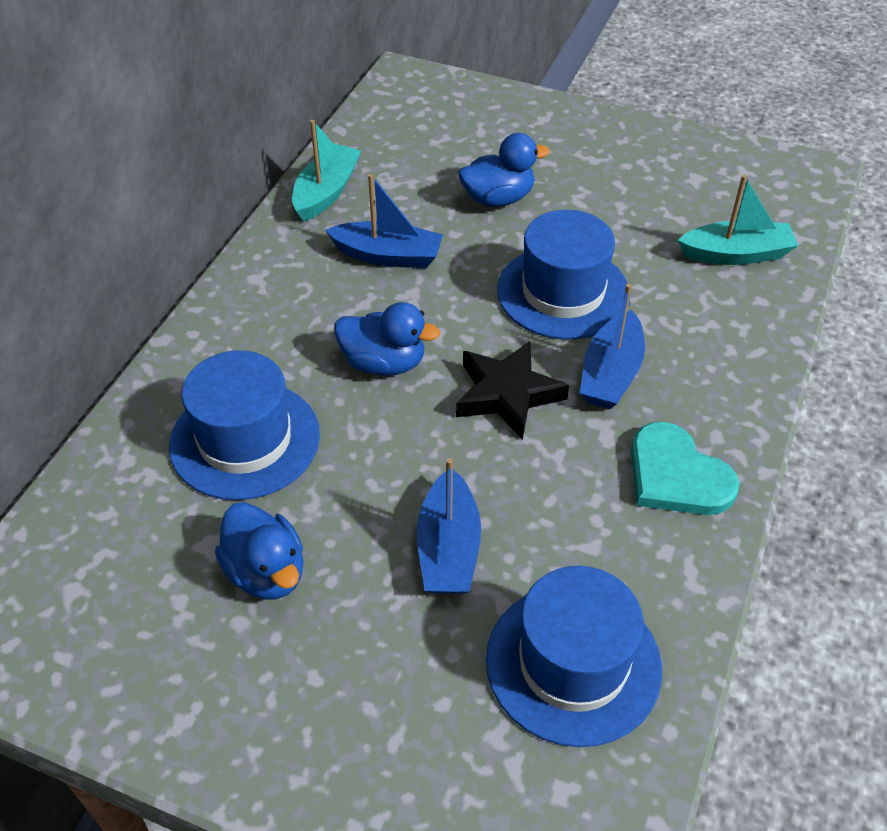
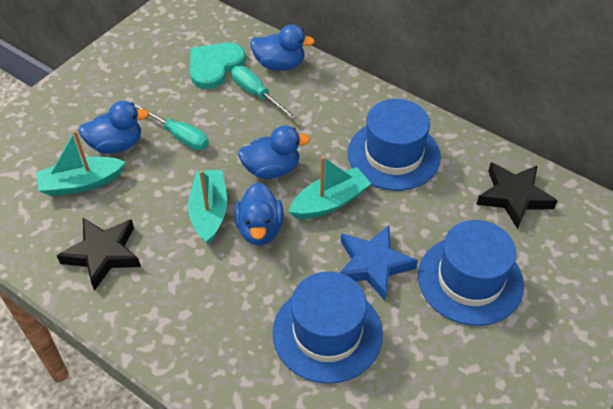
black star: 1 -> 2
blue boat: 3 -> 0
blue duck: 3 -> 4
blue star: 0 -> 1
turquoise boat: 2 -> 3
turquoise screwdriver: 0 -> 2

